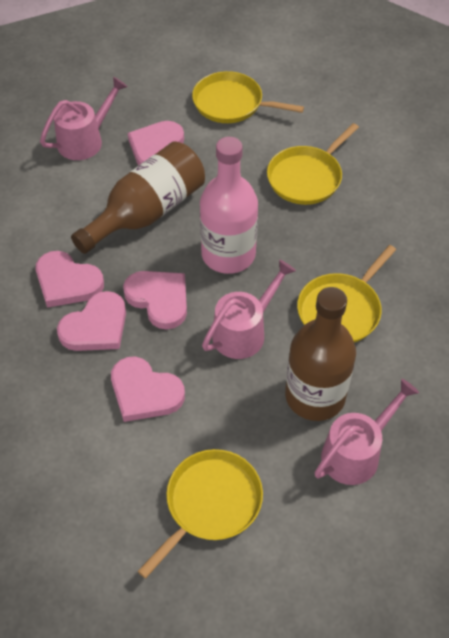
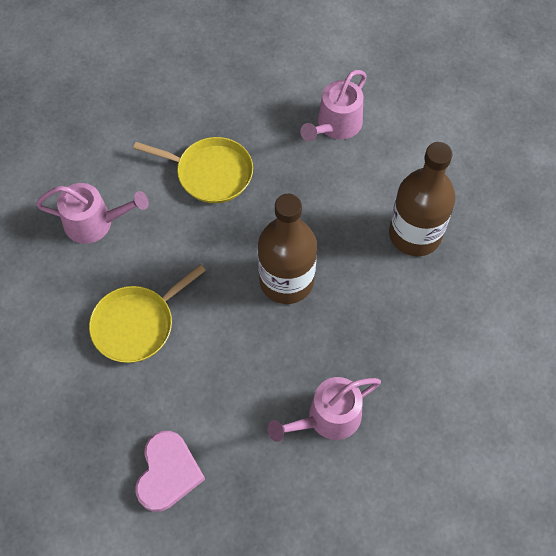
pink bottle: 1 -> 0
pink heart: 5 -> 1
yellow pan: 4 -> 2

